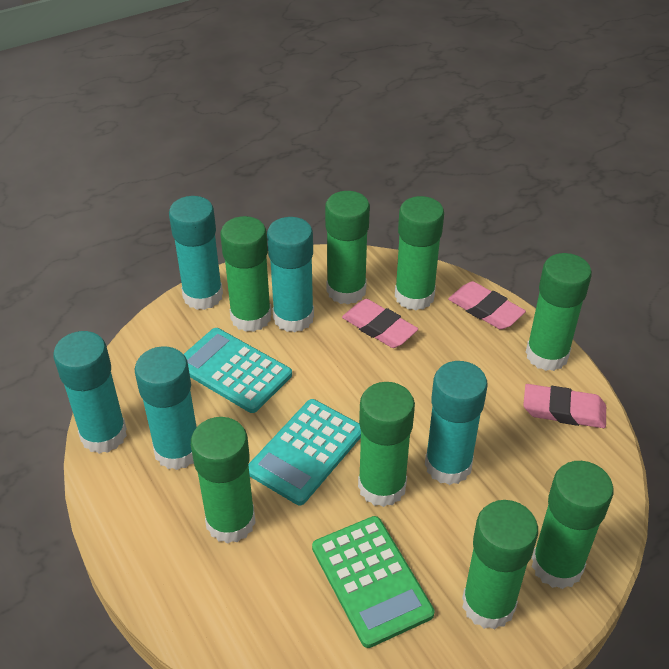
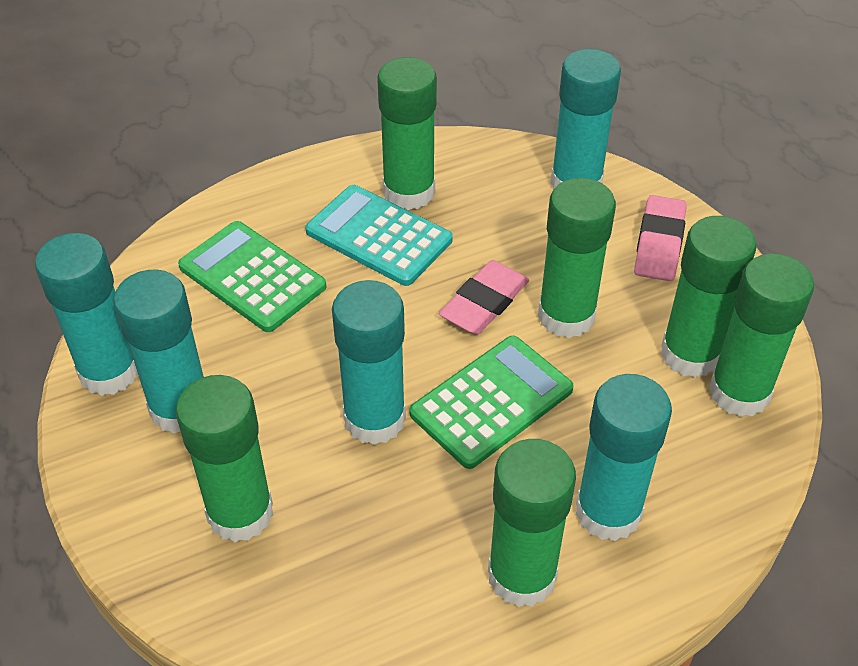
green calculator: 1 -> 2
green glue stick: 8 -> 6
pink eraser: 3 -> 2
turquoise calculator: 2 -> 1

